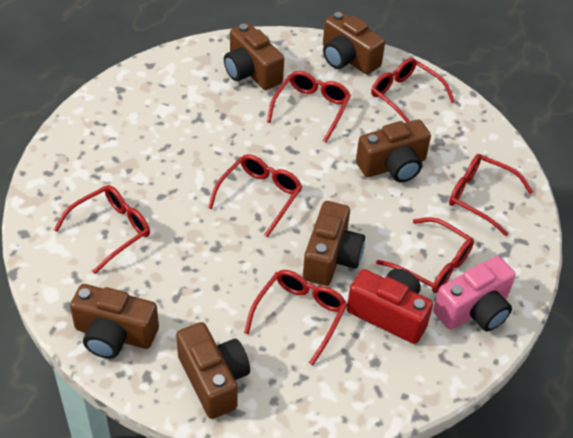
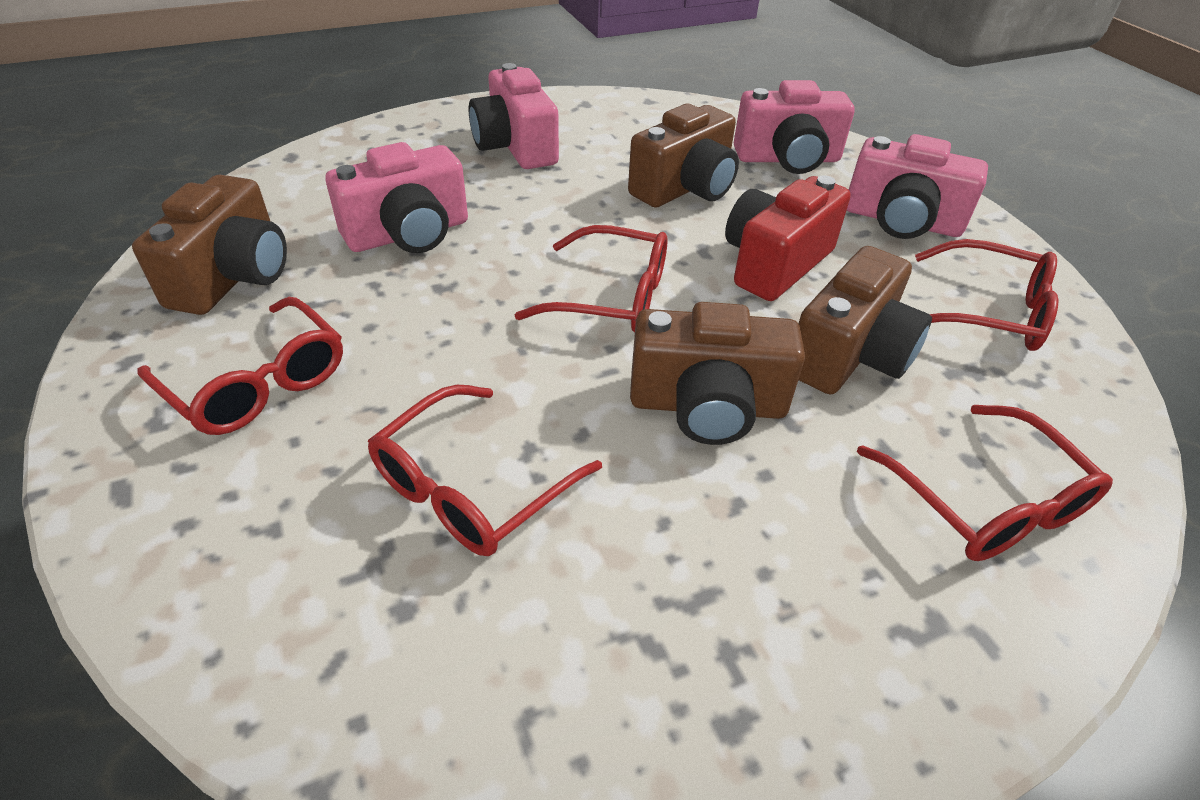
brown camera: 6 -> 4
pink camera: 1 -> 4
red glasses: 7 -> 5

